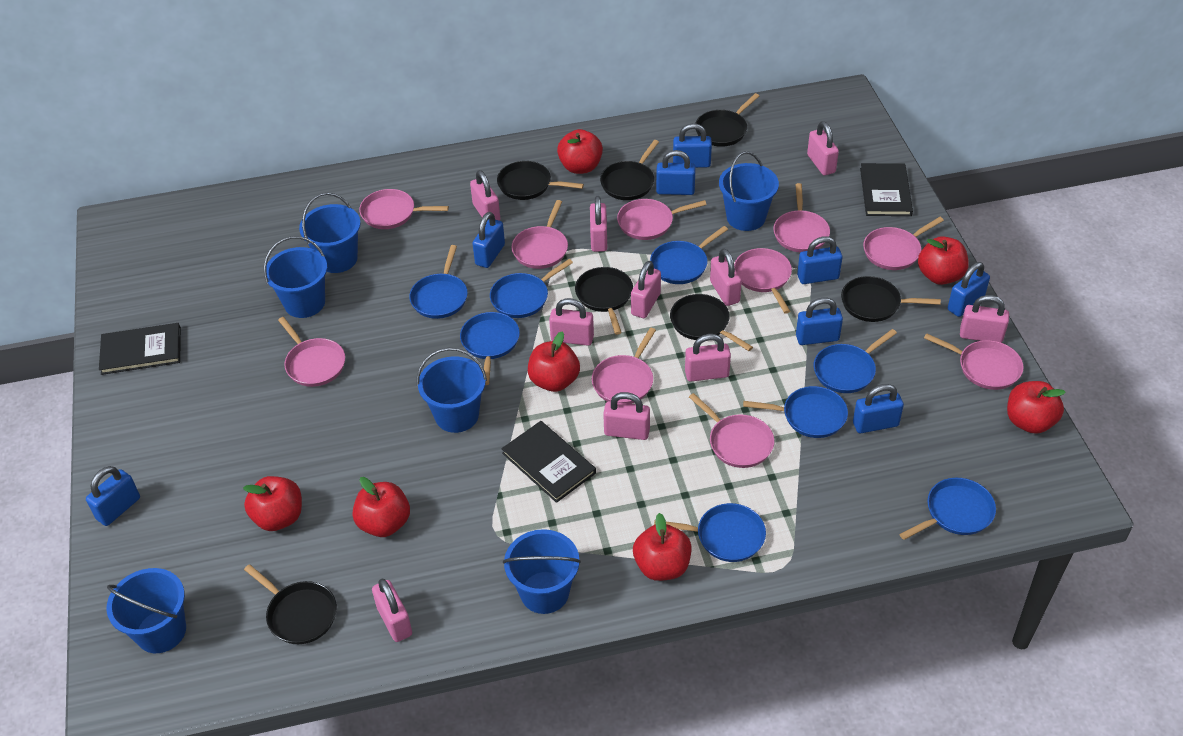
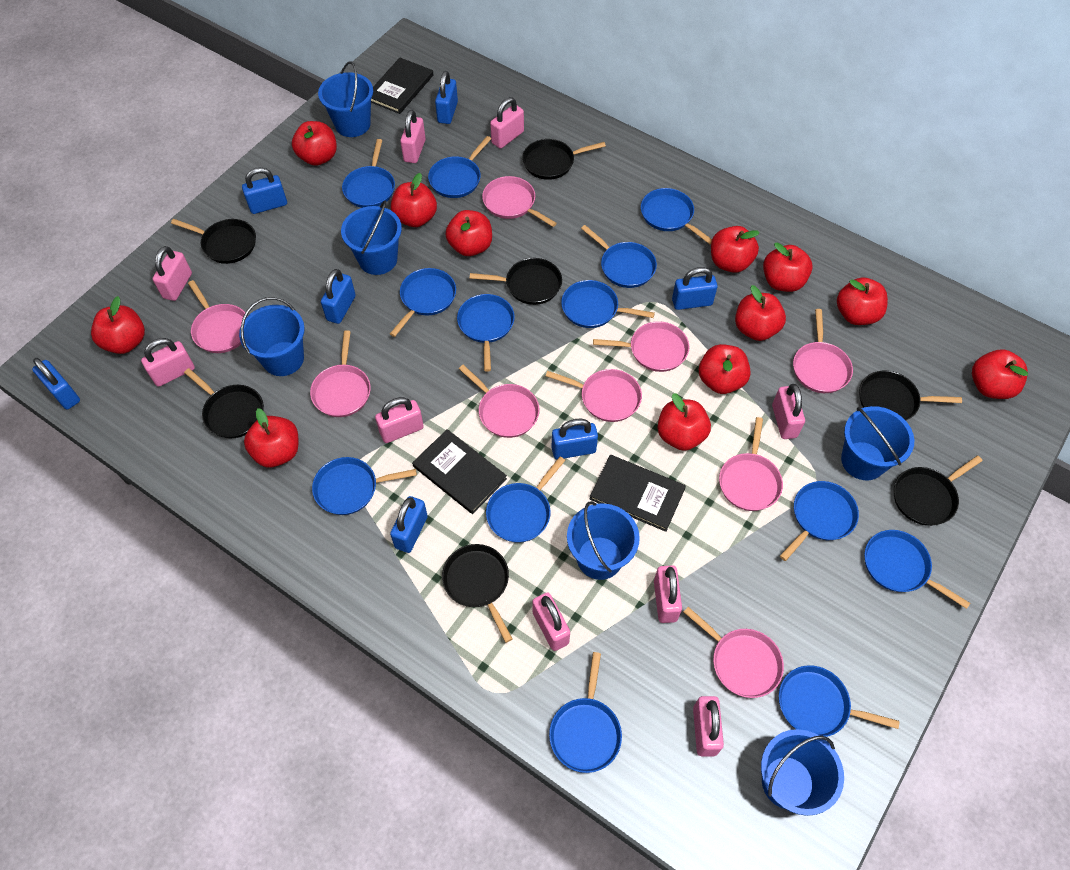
blue padlock: 8 -> 7
blue pan: 8 -> 13
pink padlock: 10 -> 9
pink pan: 10 -> 9
red apple: 7 -> 12

